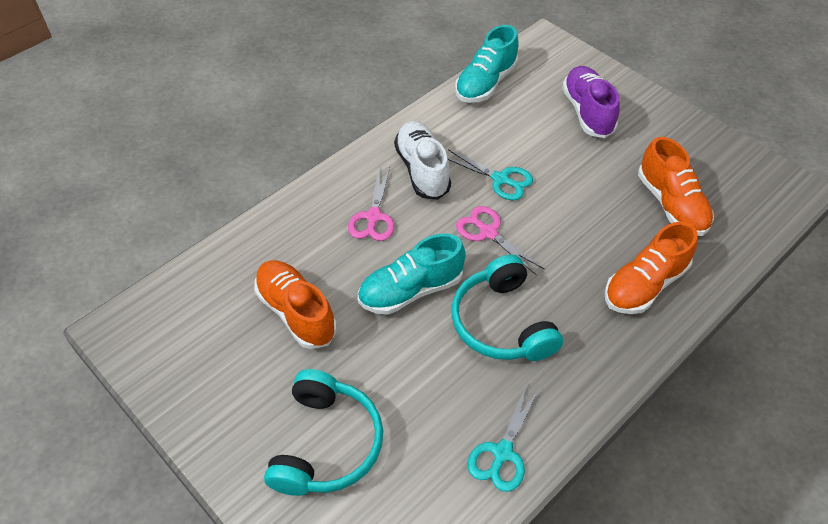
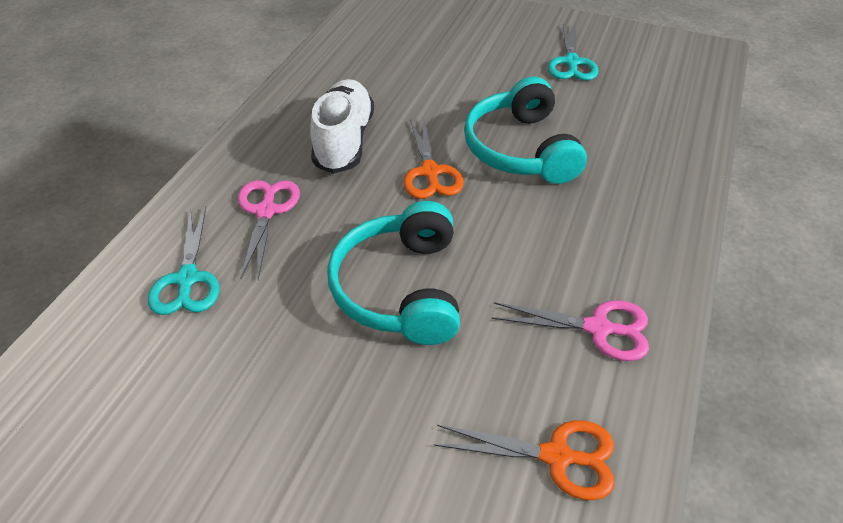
orange scissors: 0 -> 2
orange shoe: 3 -> 0
purple shoe: 1 -> 0
turquoise shoe: 2 -> 0

